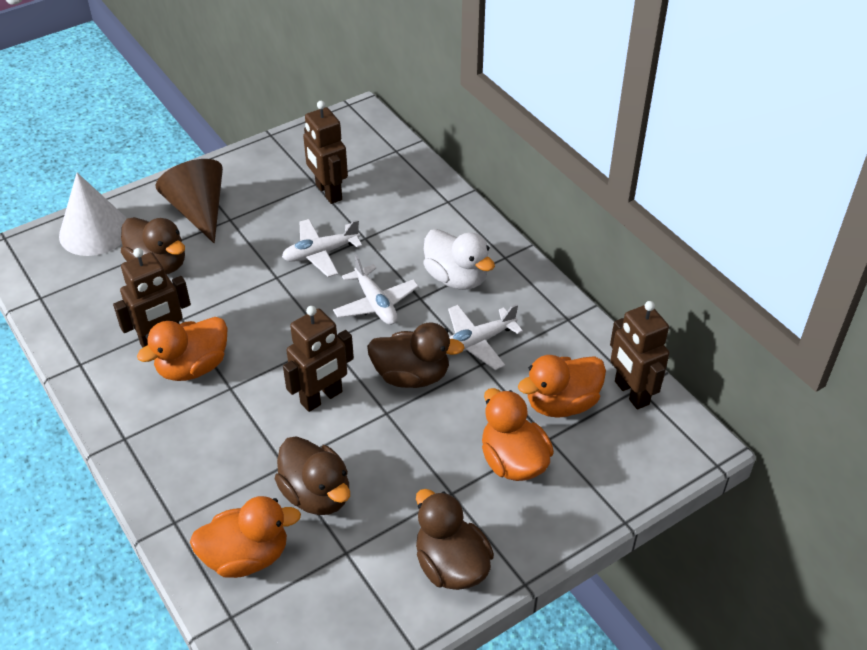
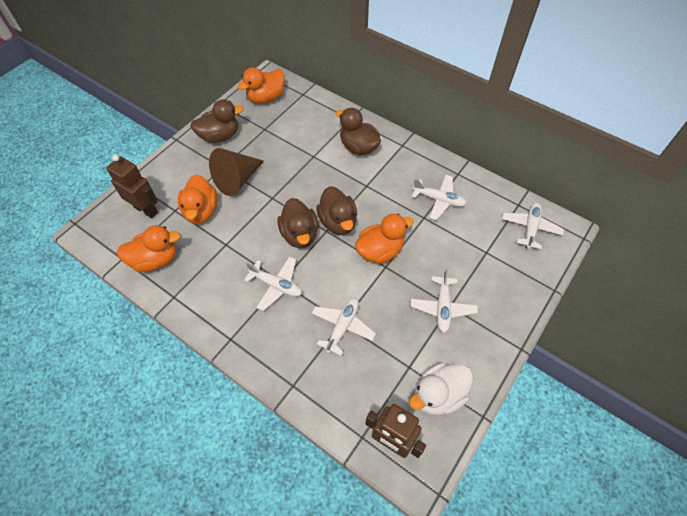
brown robot: 4 -> 2
white cone: 1 -> 0
white plane: 3 -> 5

